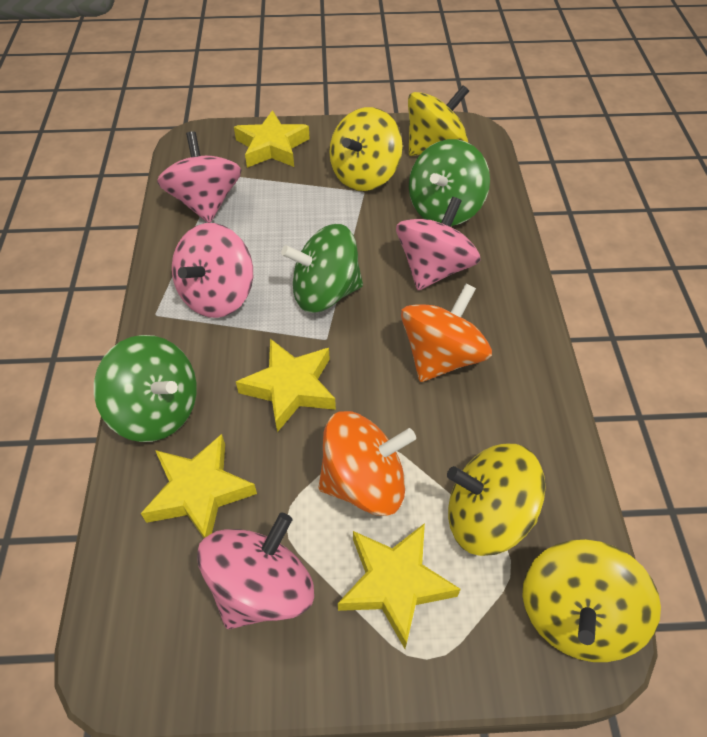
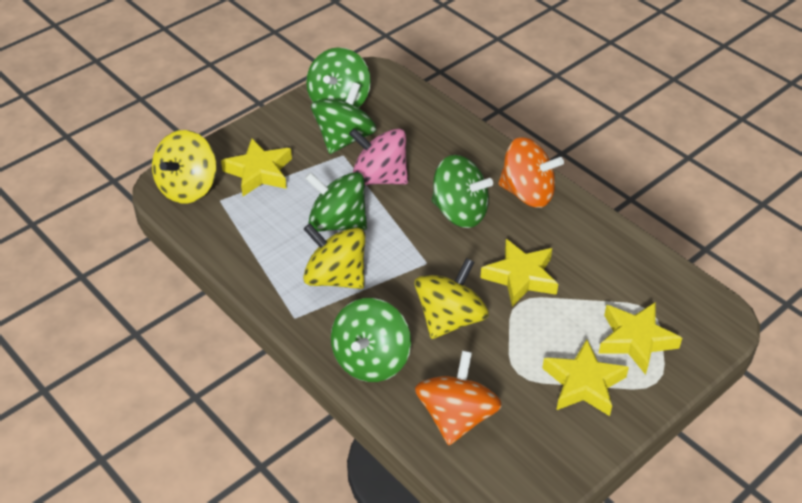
green spinning top: 3 -> 5
pink spinning top: 4 -> 1
yellow spinning top: 4 -> 3

